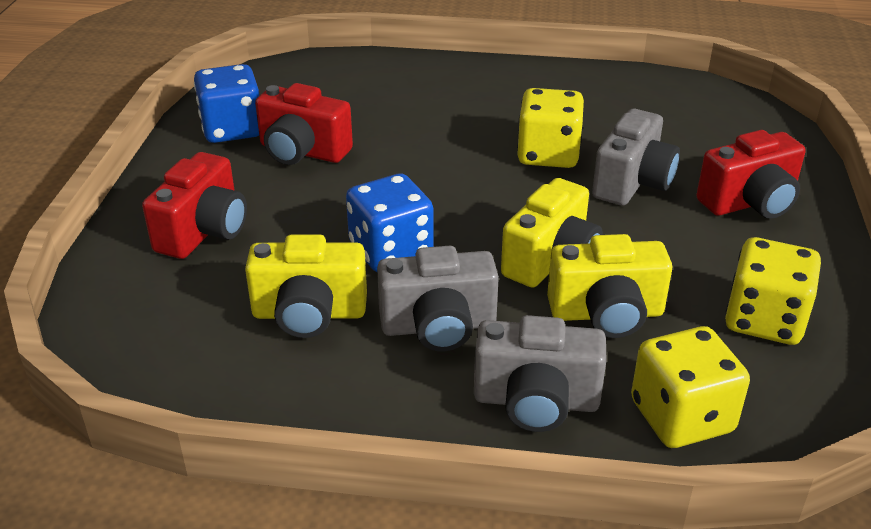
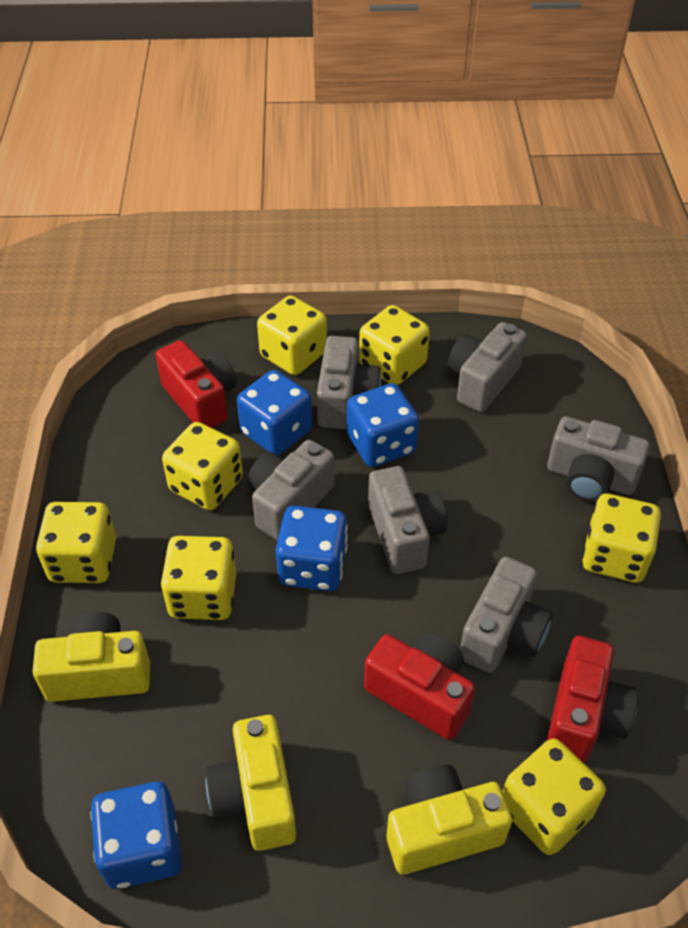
blue dice: 2 -> 4
grey camera: 3 -> 6
yellow dice: 3 -> 7

